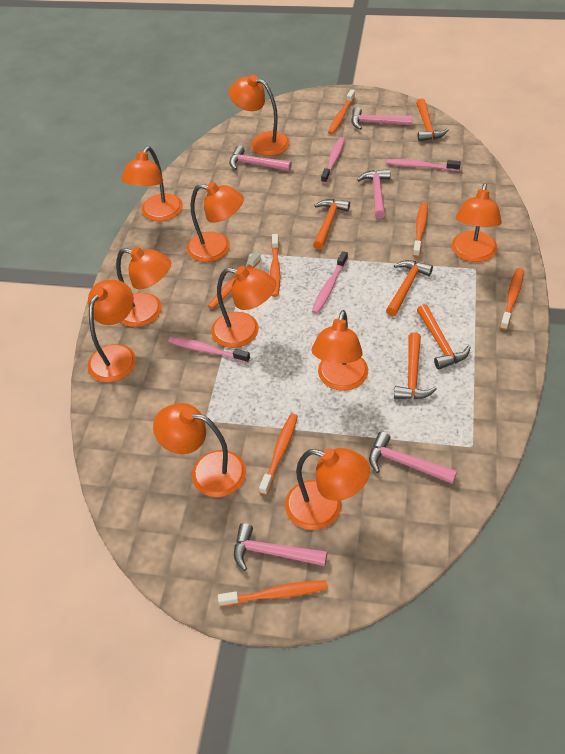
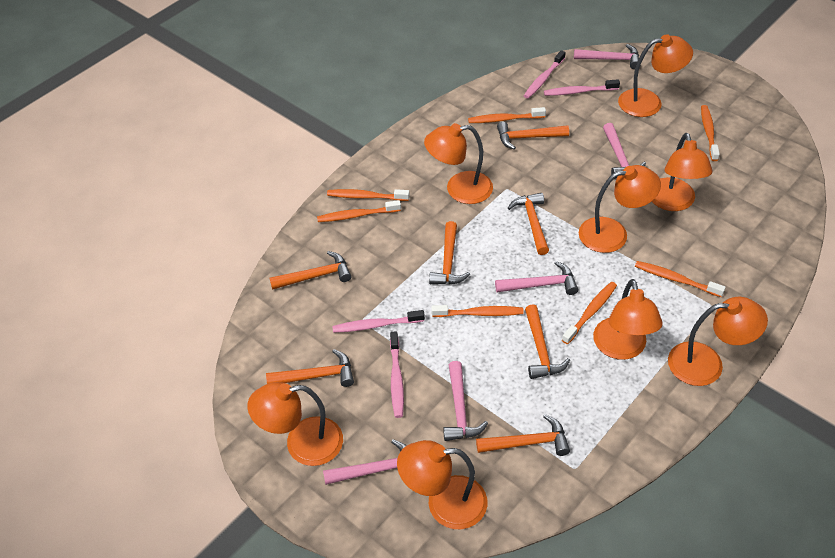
orange hammer: 5 -> 7
orange lamp: 10 -> 8

